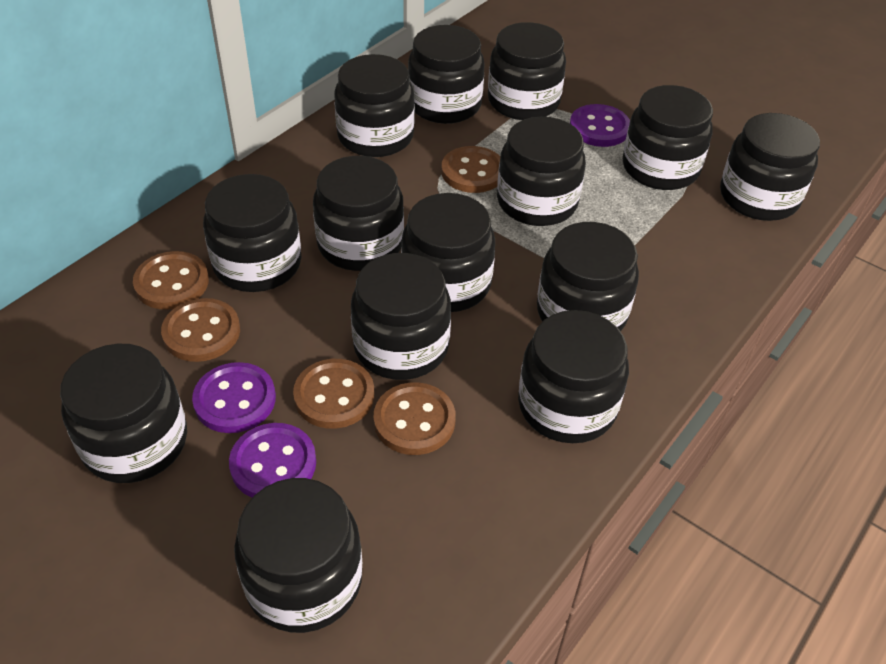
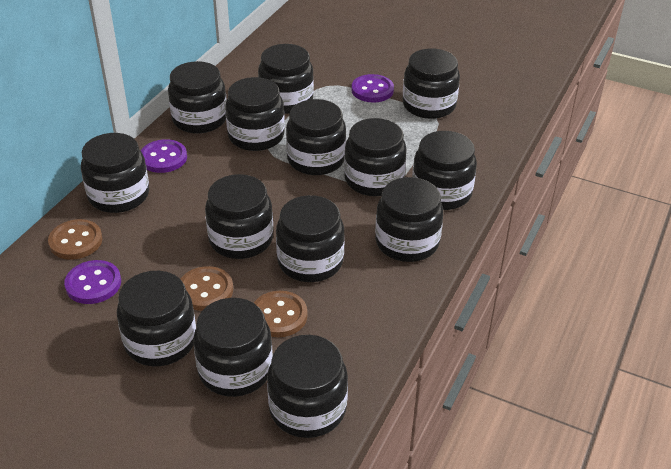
brown button: 5 -> 3

